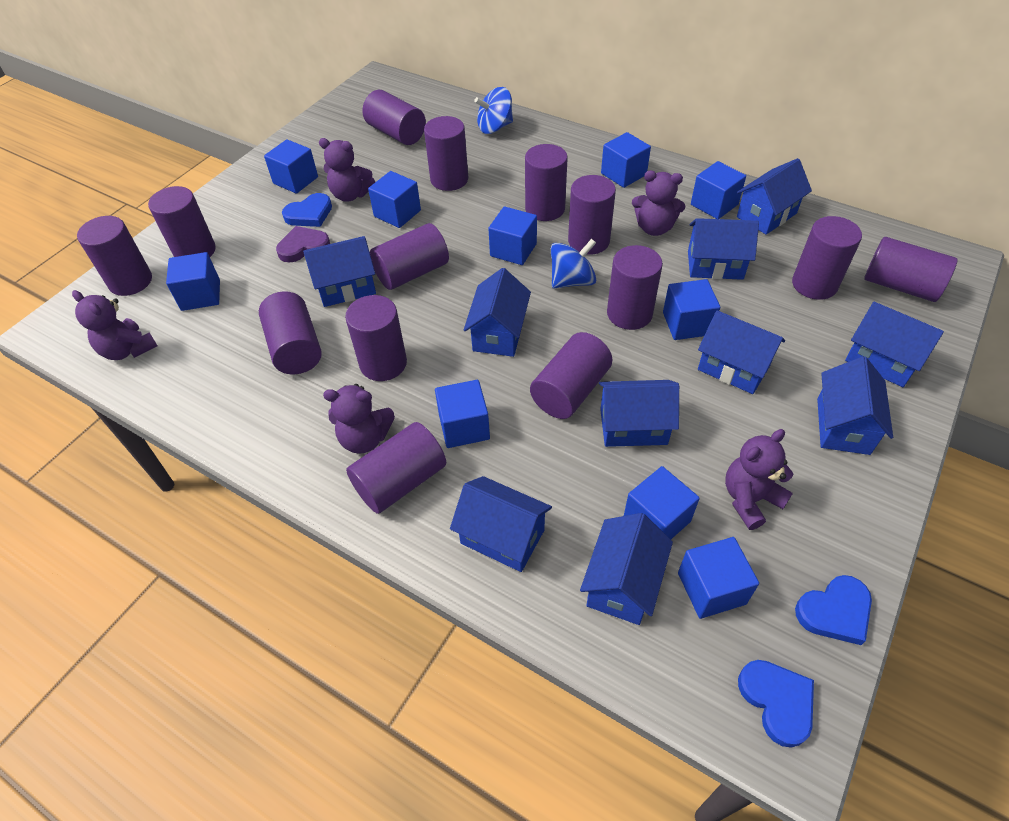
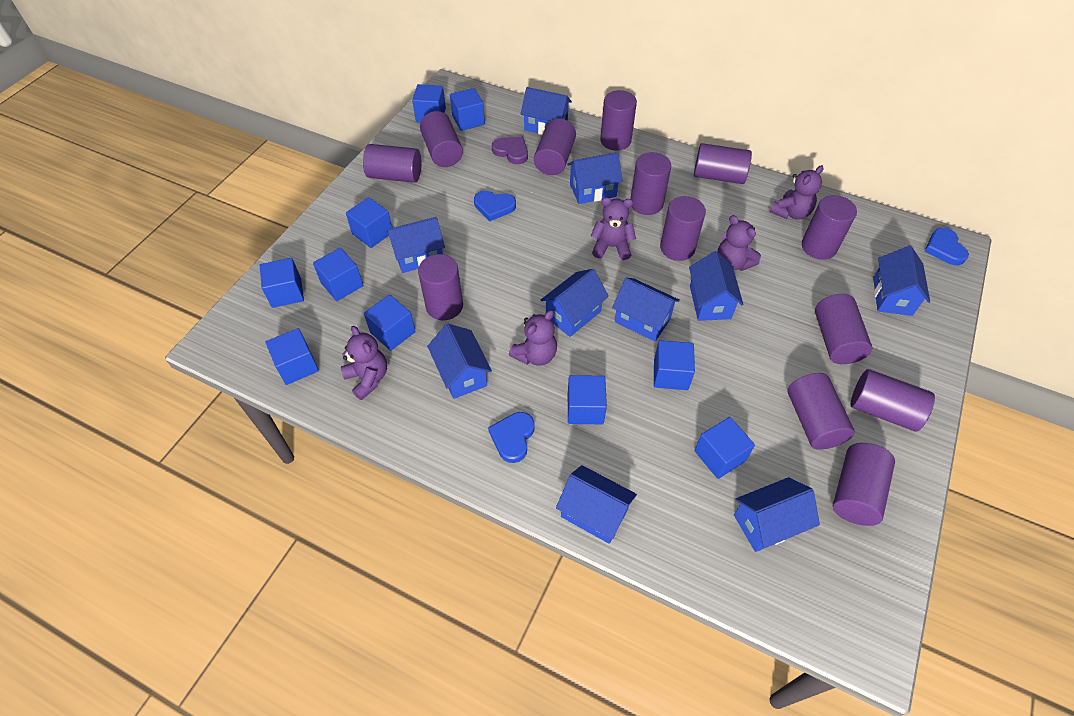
blue spinning top: 2 -> 0
purple cylinder: 14 -> 13

